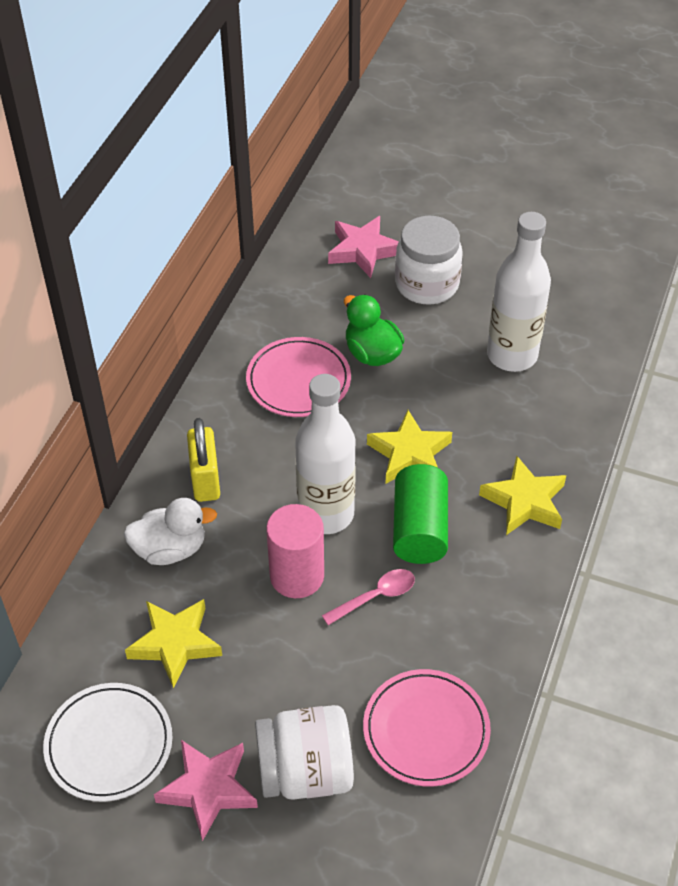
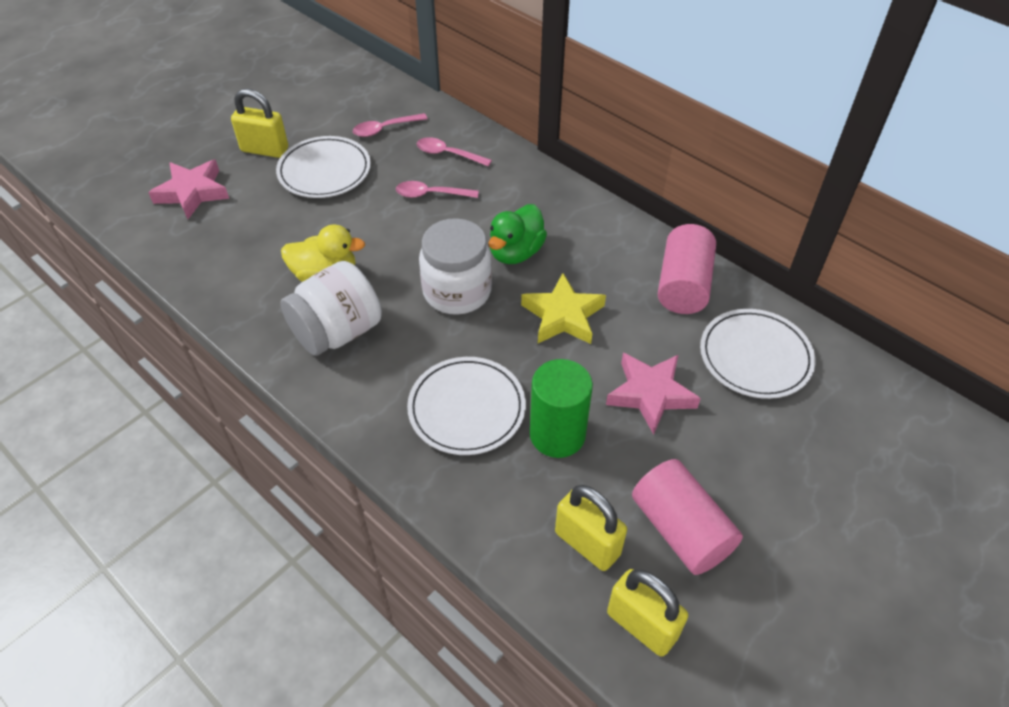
pink cylinder: 1 -> 2
pink plate: 2 -> 0
pink spoon: 1 -> 3
white bottle: 2 -> 0
white duck: 1 -> 0
white plate: 1 -> 3
yellow duck: 0 -> 1
yellow padlock: 1 -> 3
yellow star: 3 -> 1

